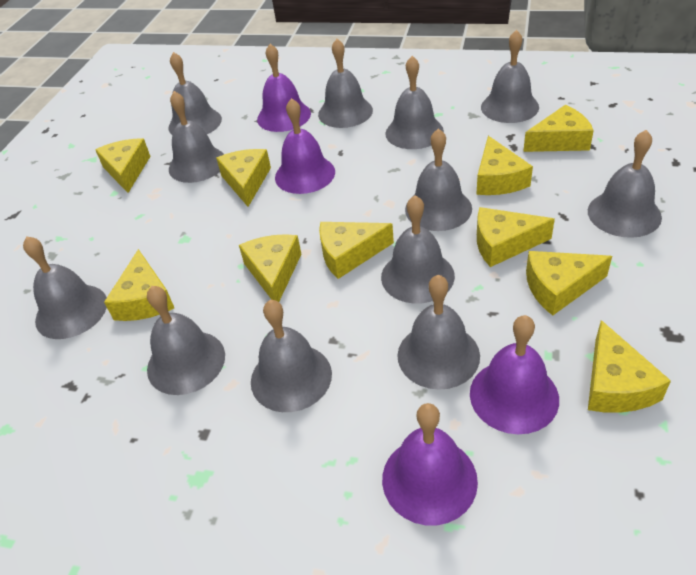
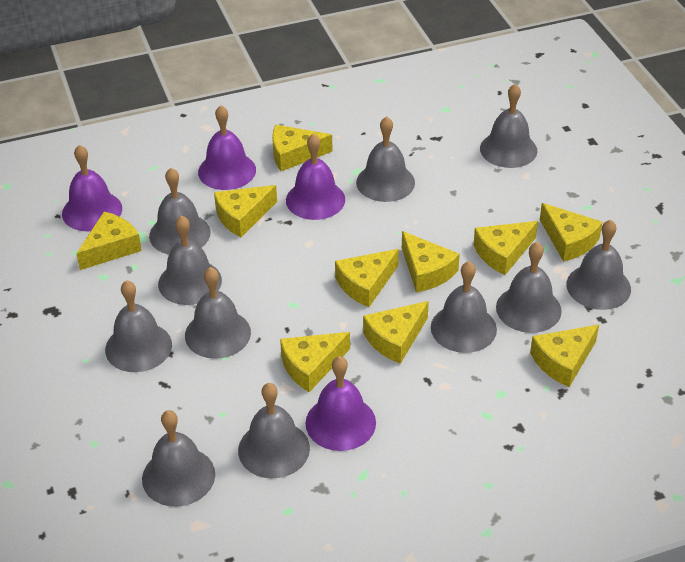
grey bell: 12 -> 11

